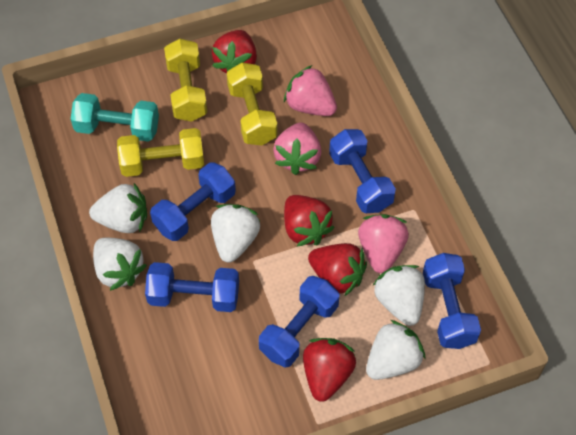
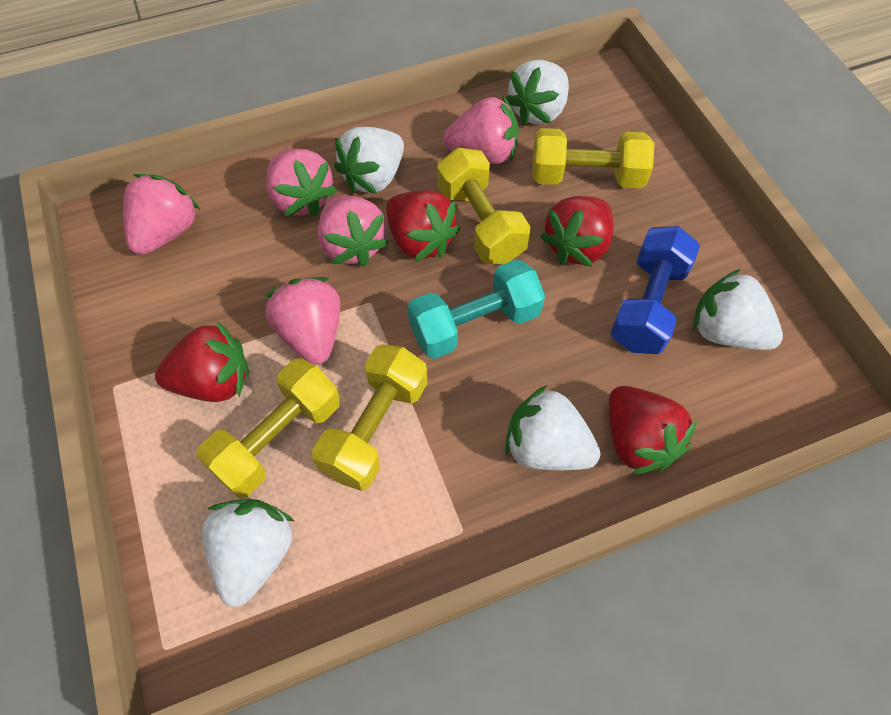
blue dumbbell: 5 -> 1
pink strawberry: 3 -> 5
yellow dumbbell: 3 -> 4

